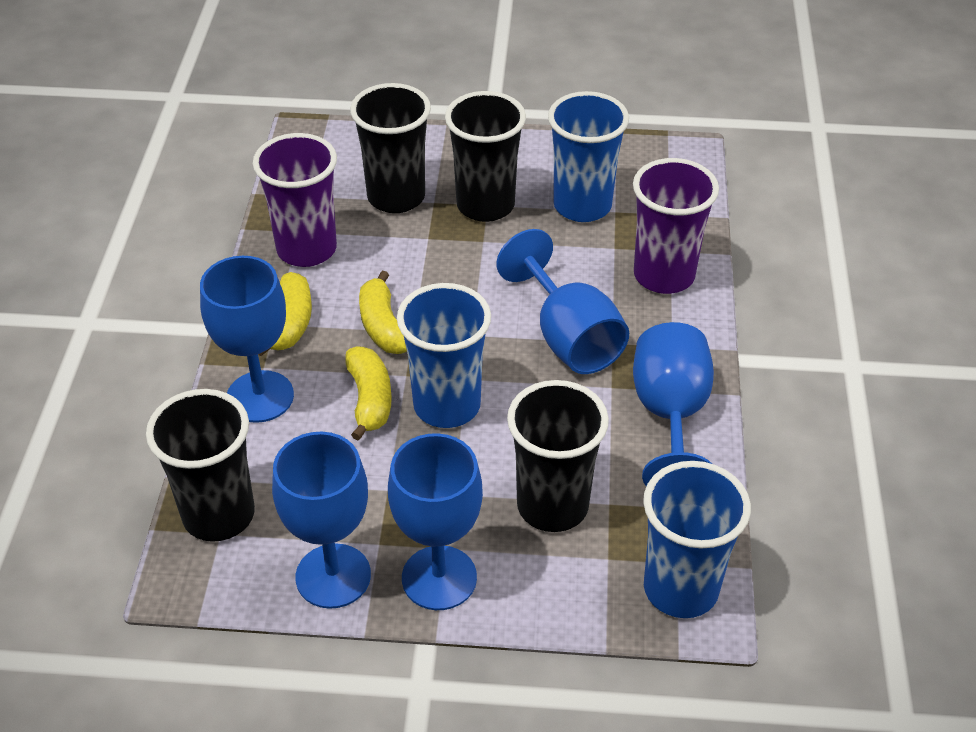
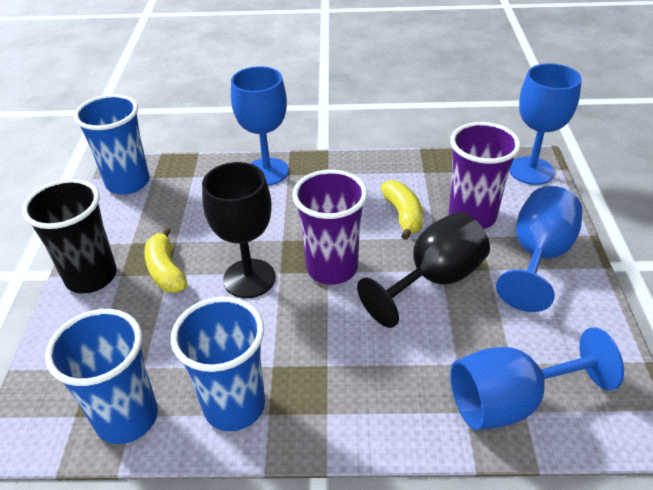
black cup: 4 -> 1
black goblet: 0 -> 2
blue goblet: 5 -> 4
yellow banana: 3 -> 2

